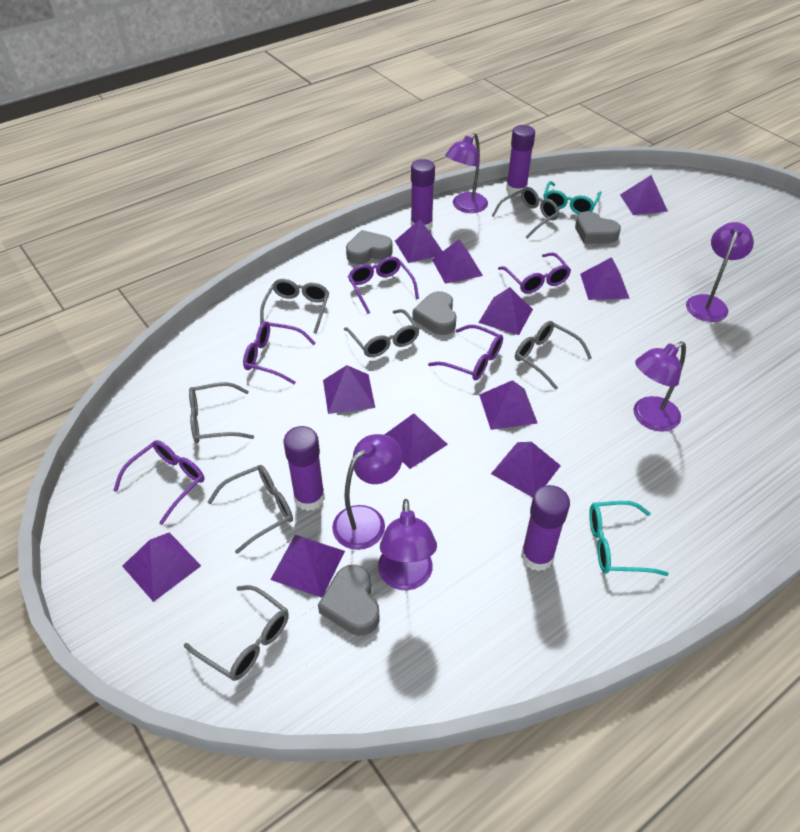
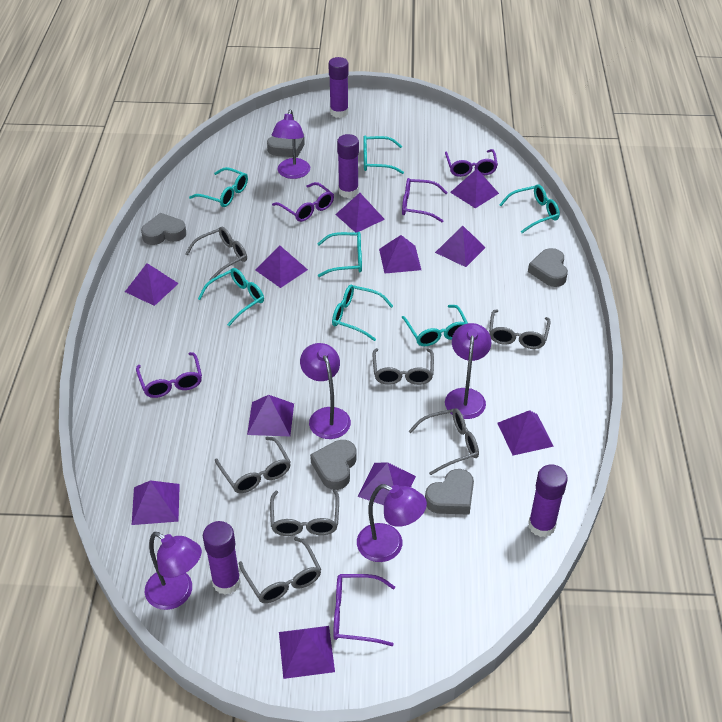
grey heart: 4 -> 5
turquoise glasses: 2 -> 7

